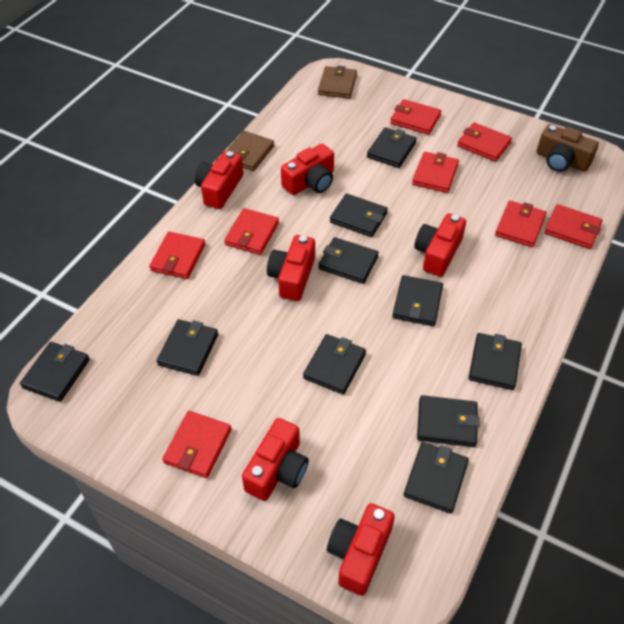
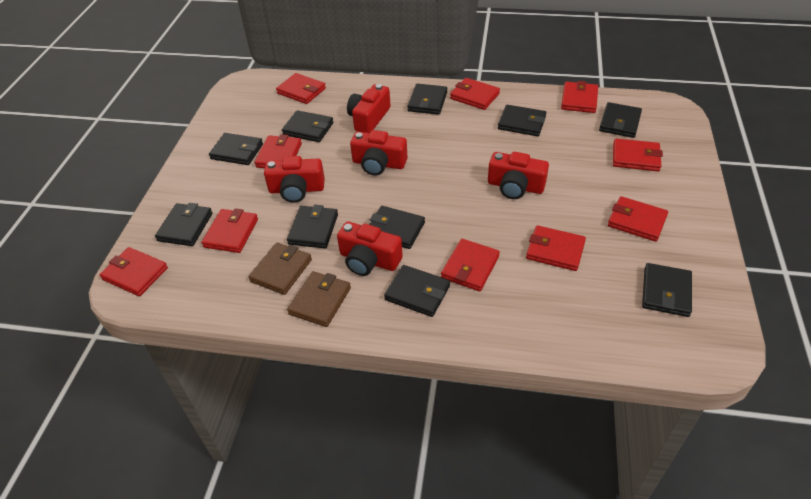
brown camera: 1 -> 0
red camera: 6 -> 5
red wallet: 8 -> 10

